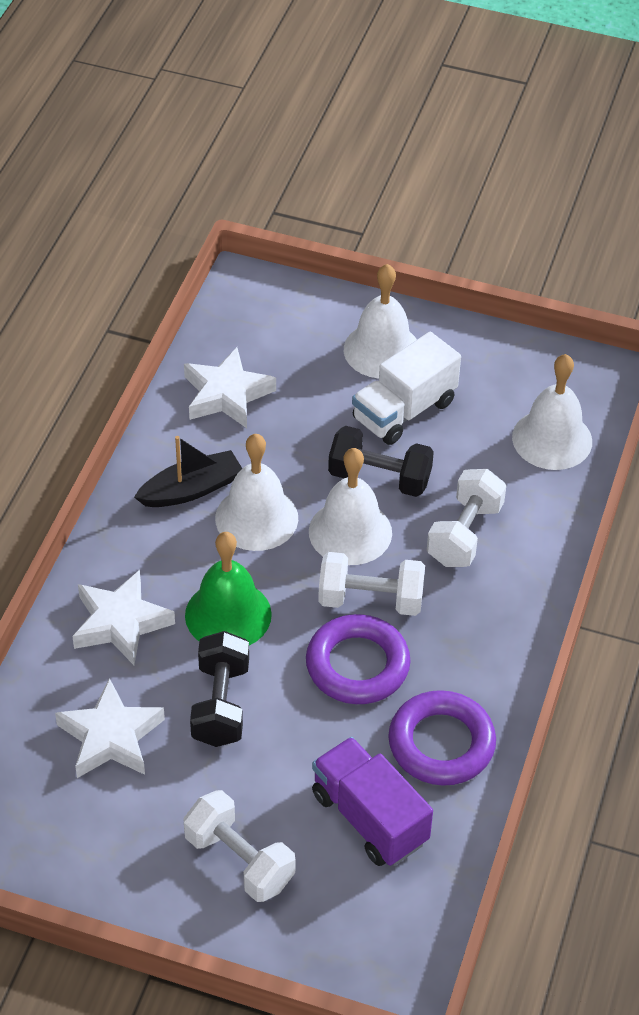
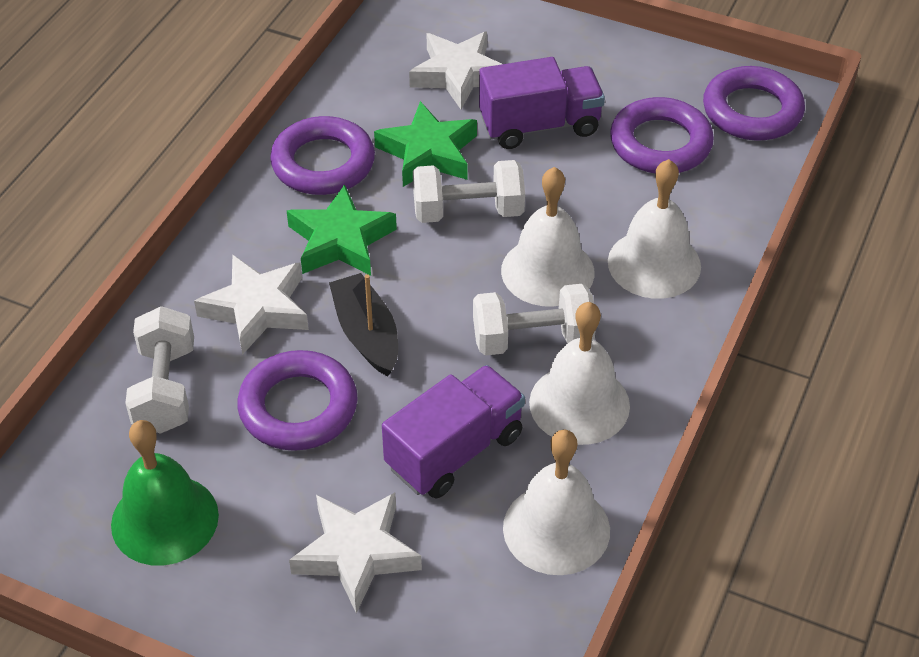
black dumbbell: 2 -> 0
green star: 0 -> 2
purple ring: 2 -> 4
purple truck: 1 -> 2
white truck: 1 -> 0

